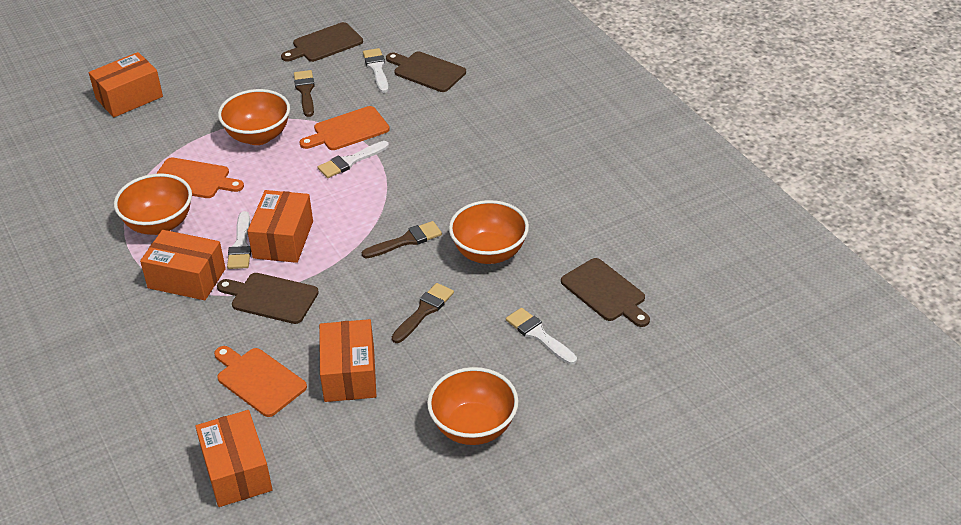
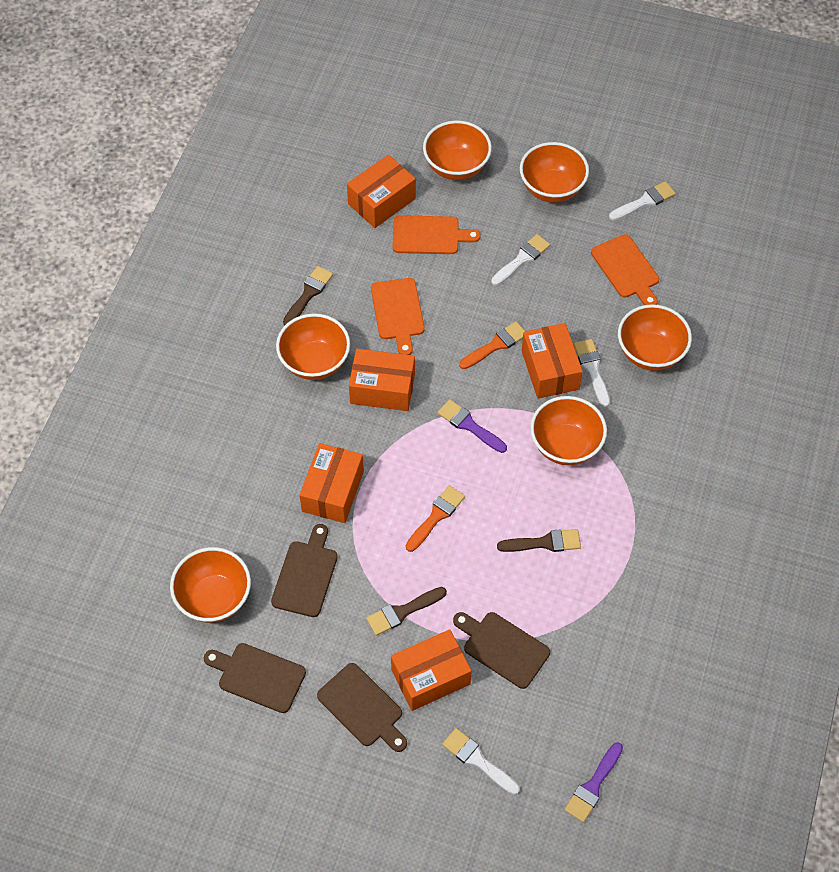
orange bowl: 4 -> 6
orange brush: 0 -> 2
purple brush: 0 -> 2

